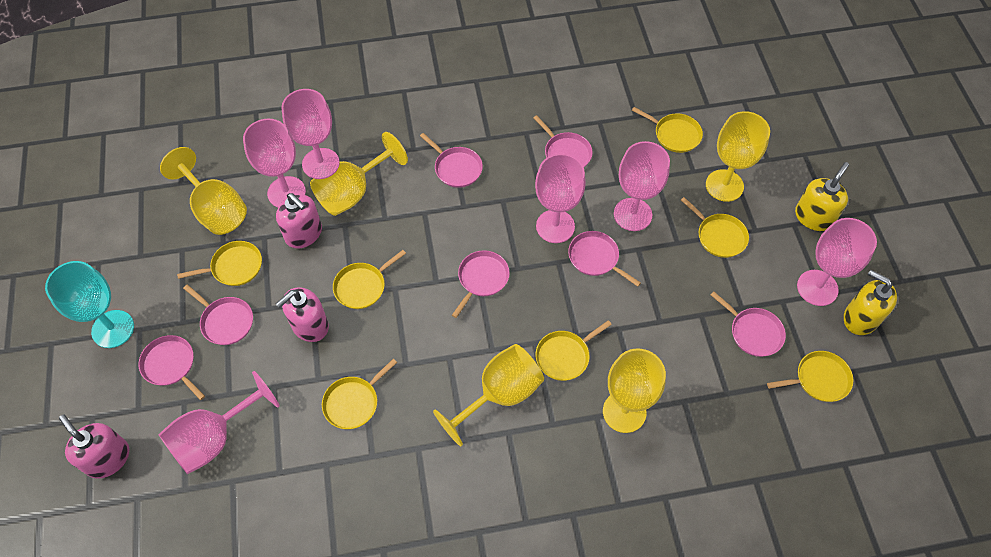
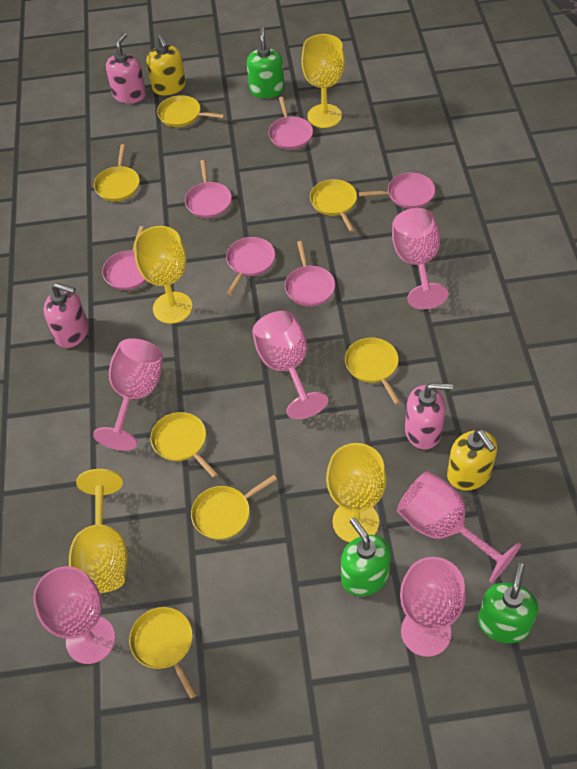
green soap dispenser: 0 -> 3
pink pan: 7 -> 6
turquoise goblet: 1 -> 0
yellow goblet: 5 -> 4

